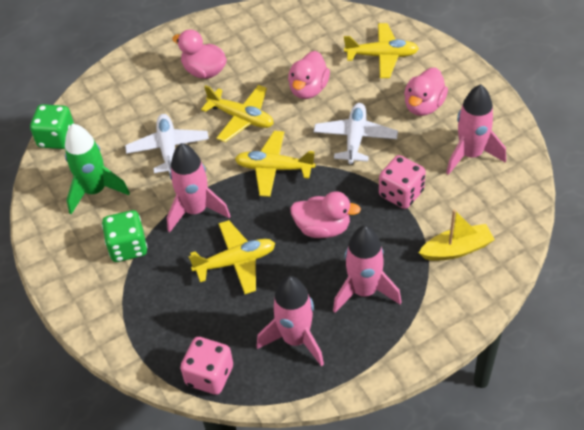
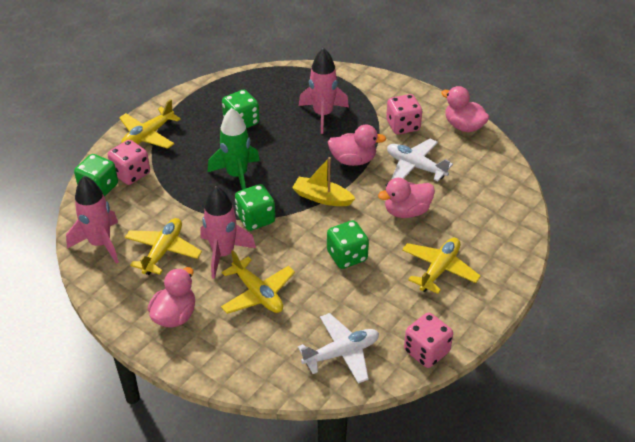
green dice: 2 -> 4
pink dice: 2 -> 3
pink rocket: 4 -> 3

